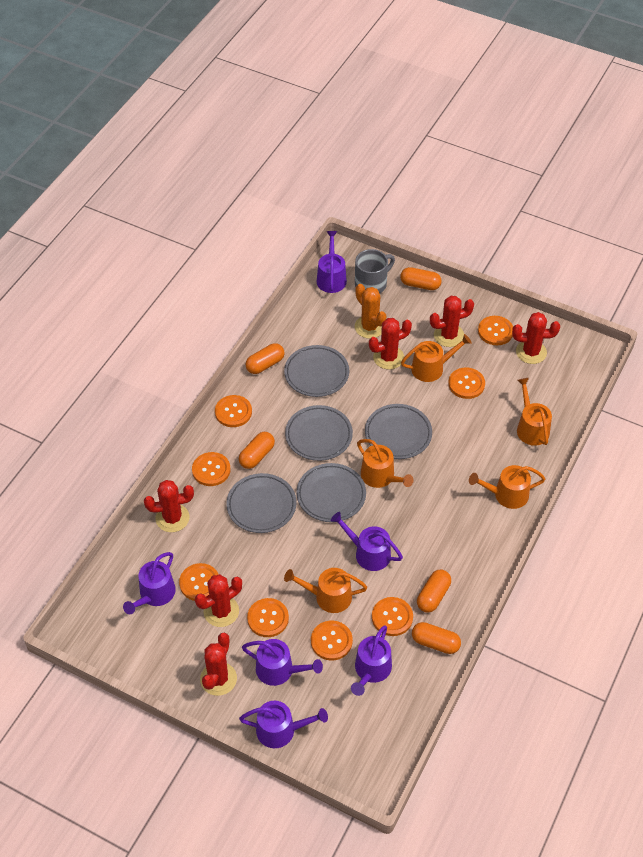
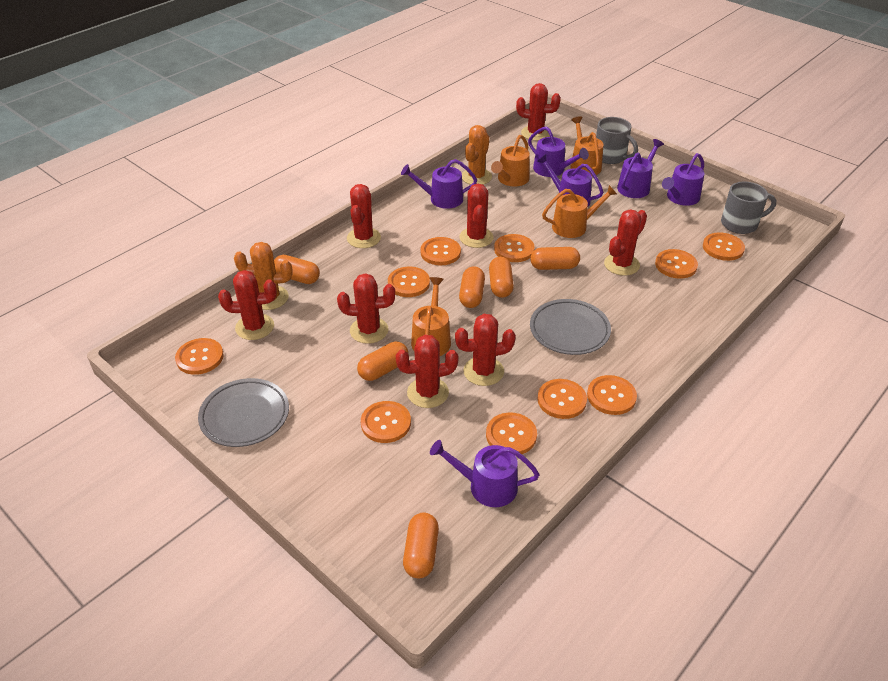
grey mug: 1 -> 2
grey plate: 5 -> 2
orange button: 8 -> 10
orange cactus: 1 -> 2
orange capsule: 5 -> 6
orange watering can: 5 -> 4
red cactus: 6 -> 8

